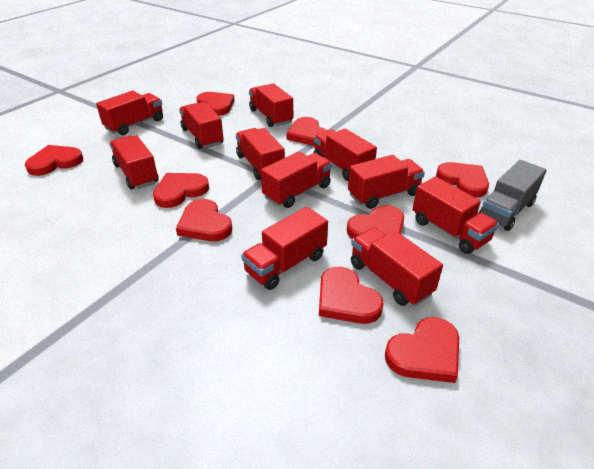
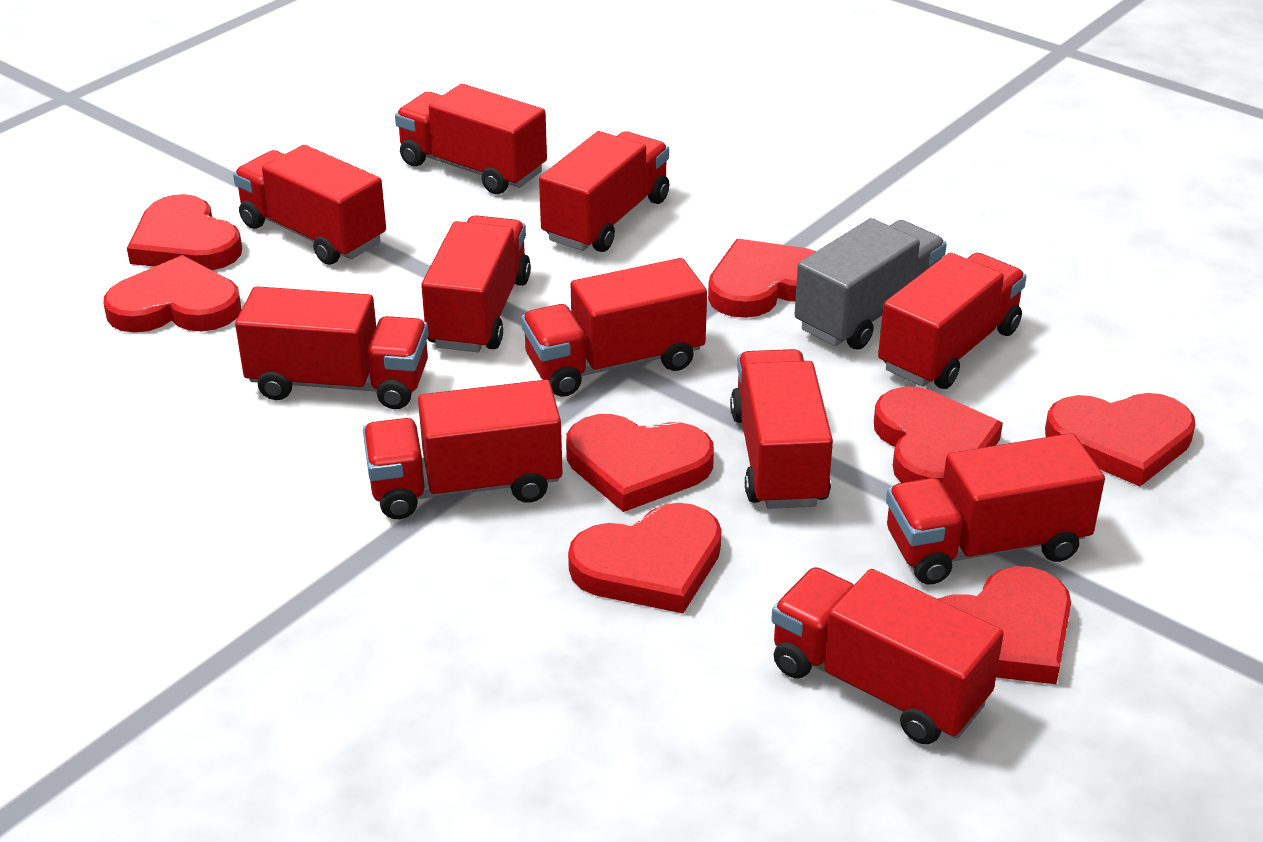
red heart: 9 -> 8

